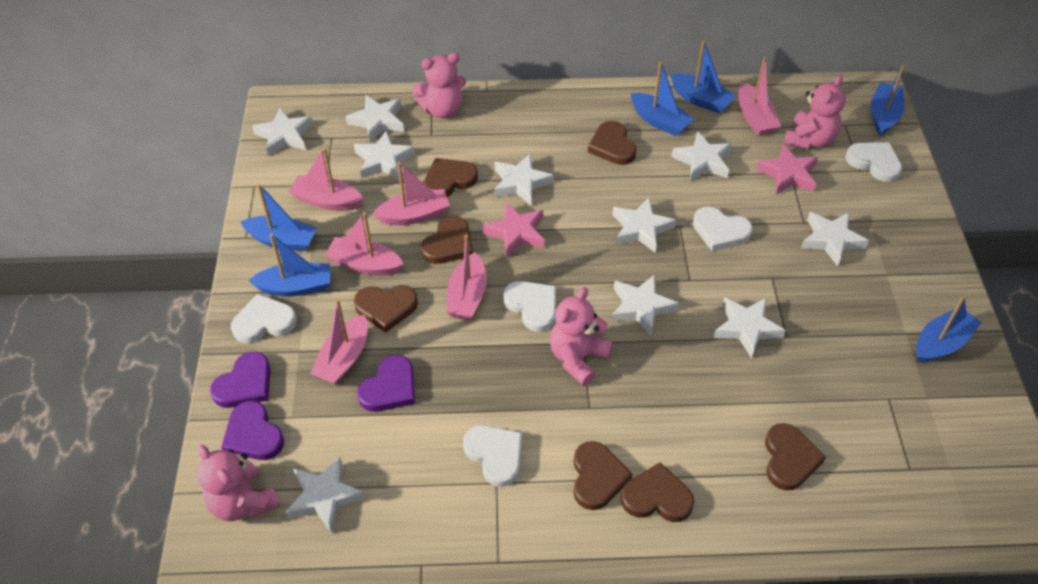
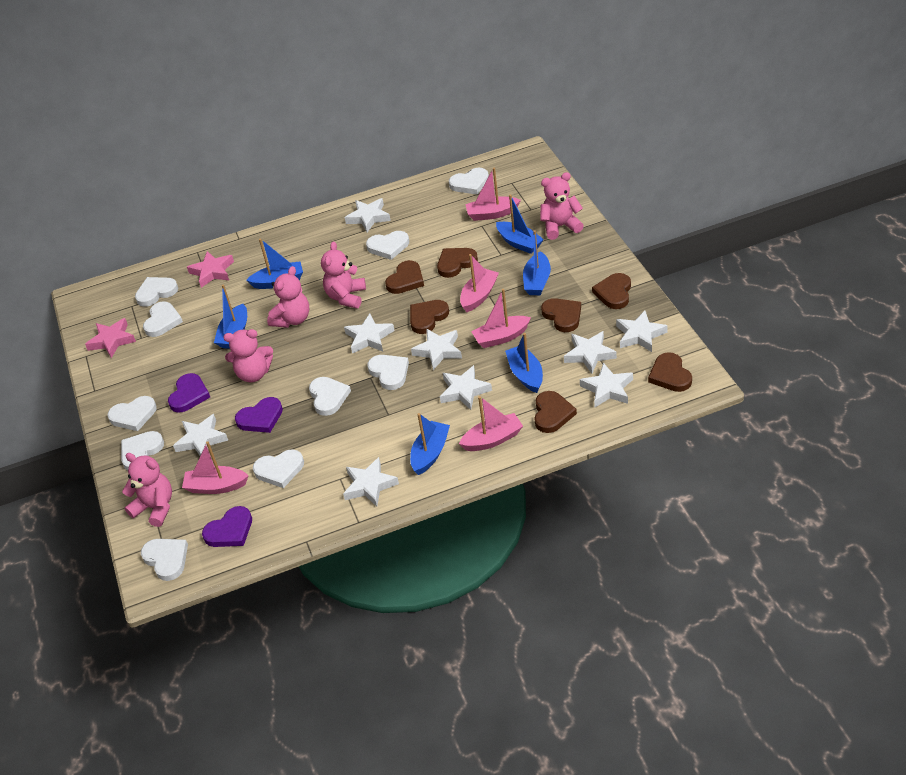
pink boat: 6 -> 5
pink teddy bear: 4 -> 5
white heart: 5 -> 10
white star: 10 -> 9

